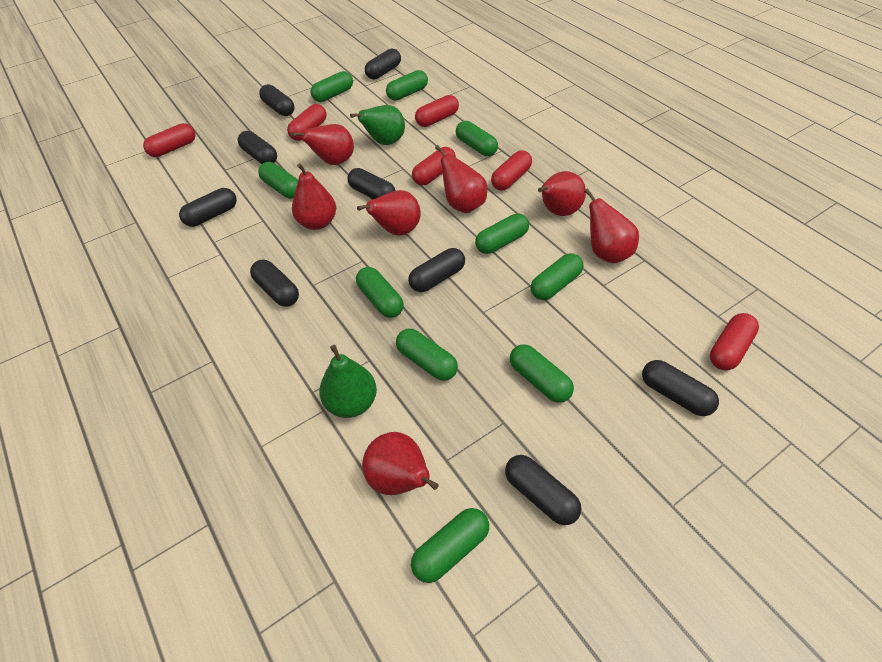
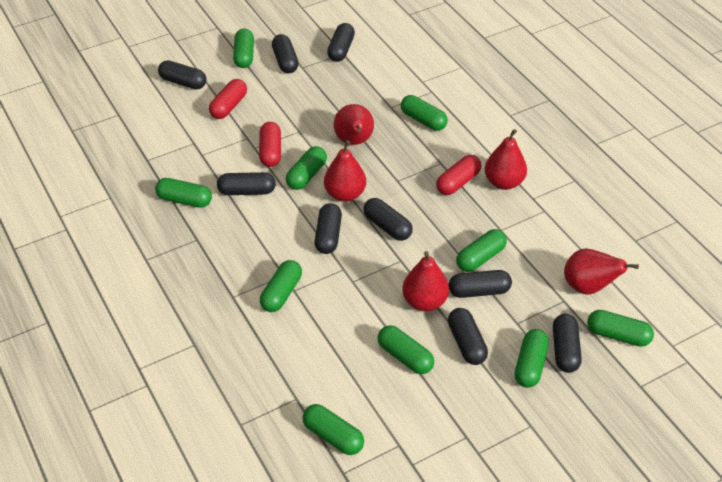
green pear: 2 -> 0
red capsule: 6 -> 3
red pear: 7 -> 5

